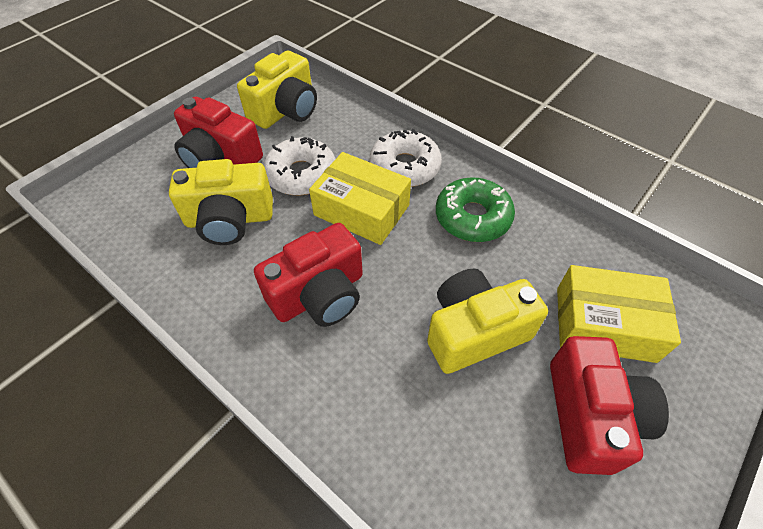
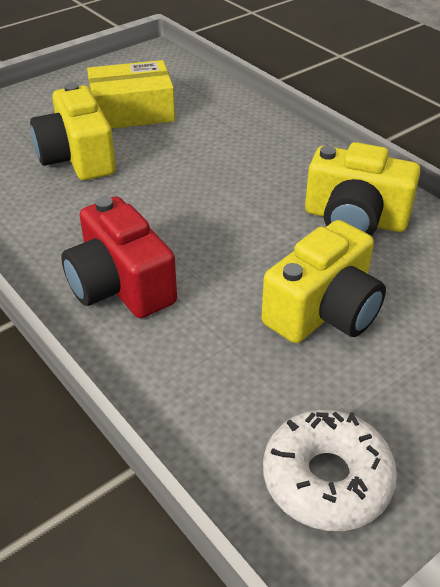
green donut: 1 -> 0
red camera: 3 -> 1
white donut: 2 -> 1
yellow box: 2 -> 1

